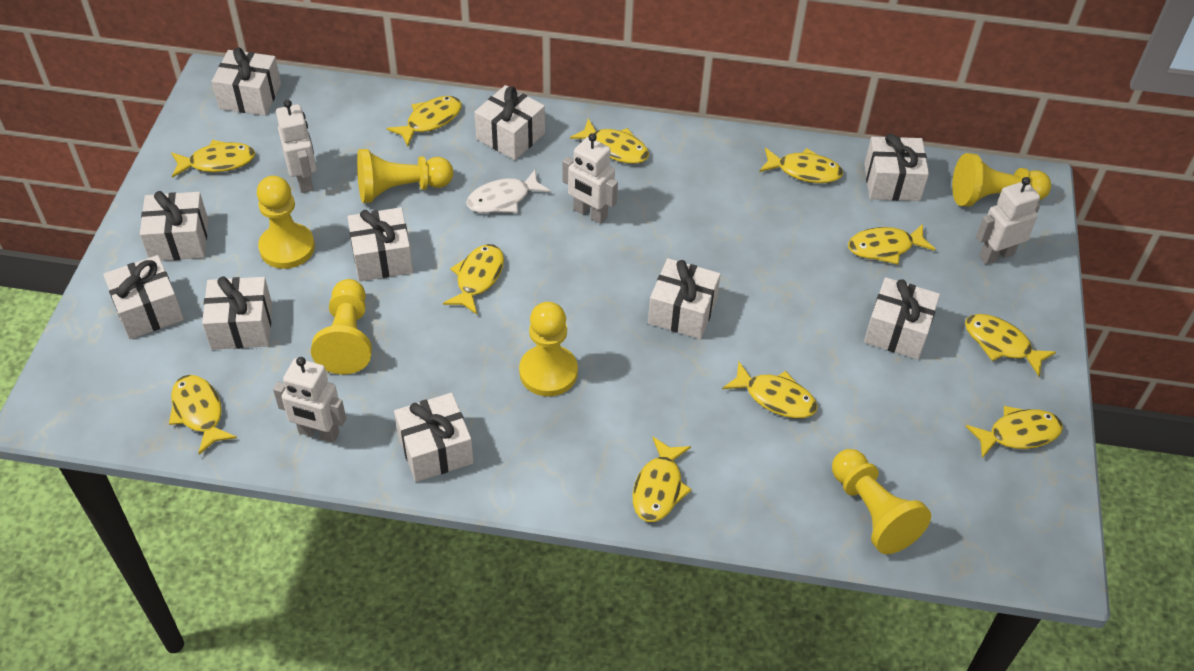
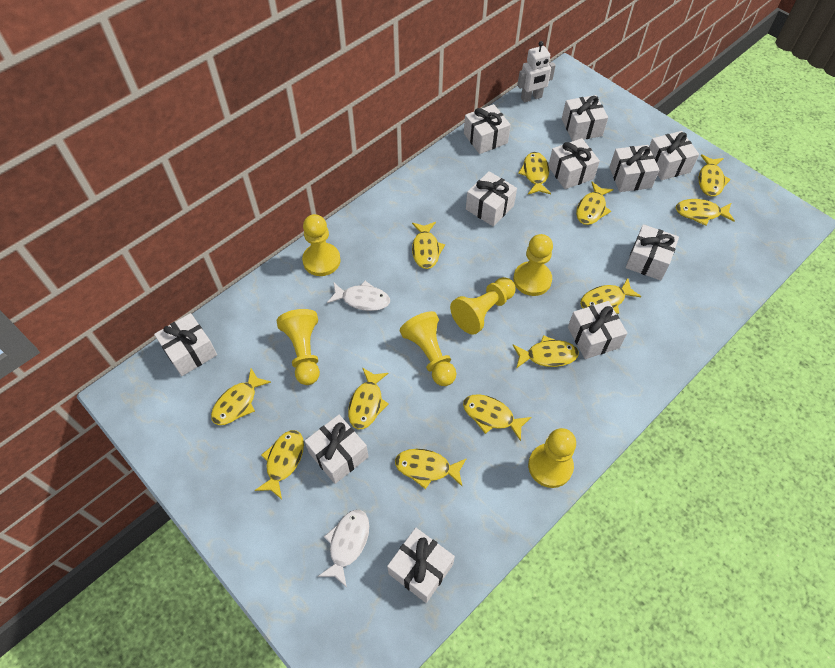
white fish: 1 -> 2
white gift: 10 -> 11
white robot: 4 -> 1
yellow fish: 11 -> 12

